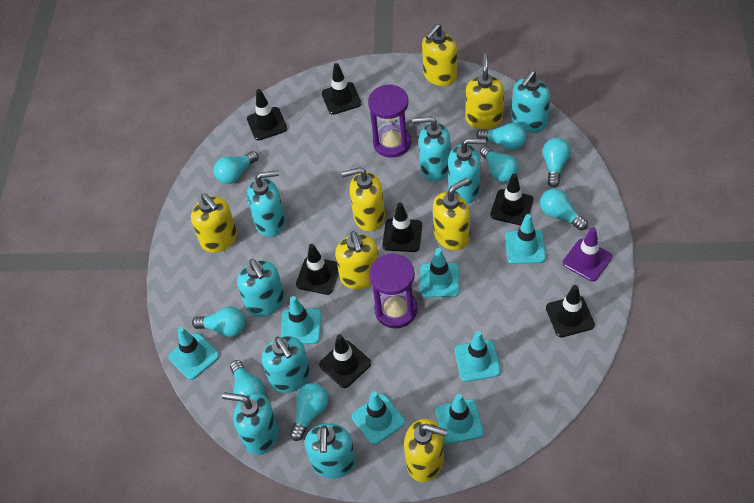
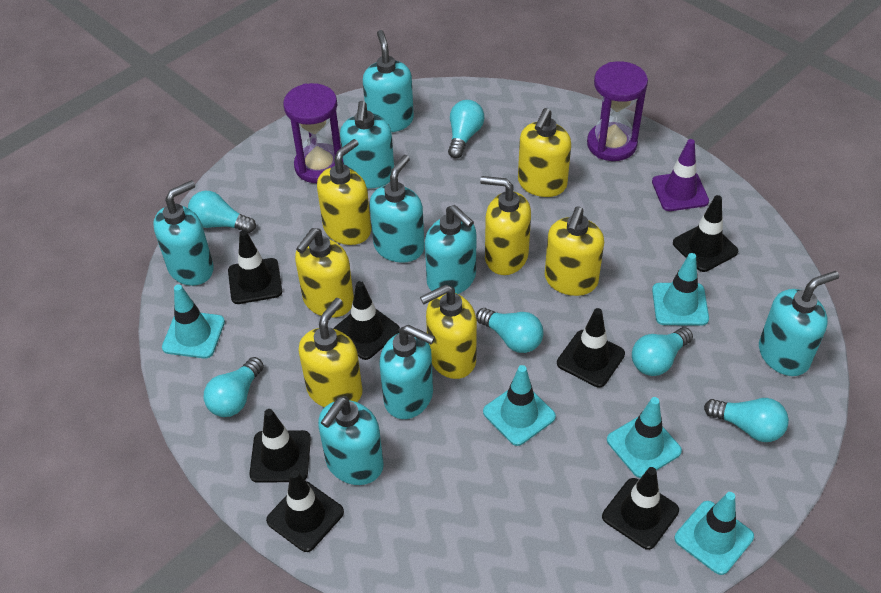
turquoise light bulb: 8 -> 6
turquoise traffic cone: 7 -> 5

